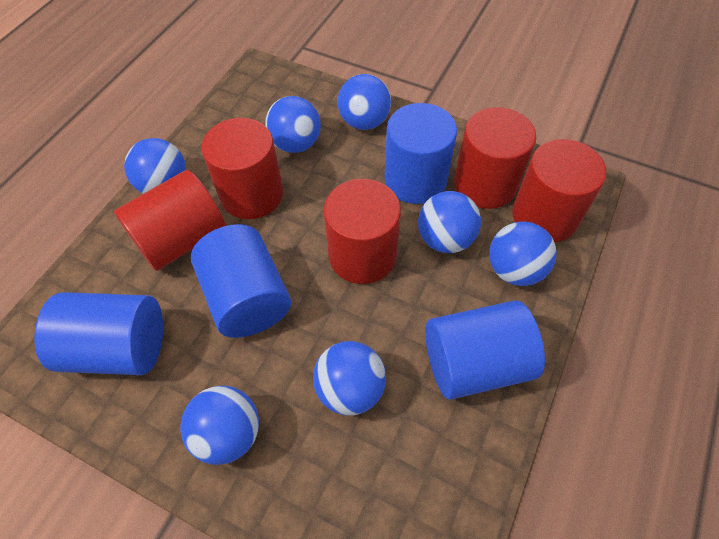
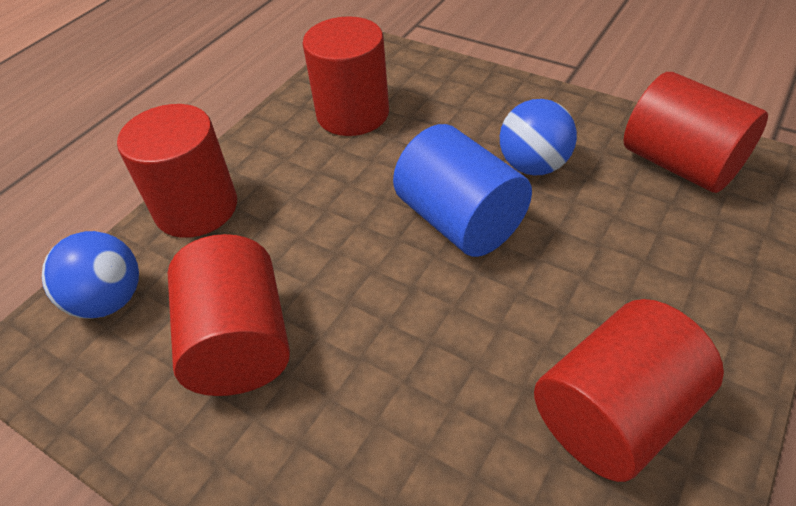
blue ball: 7 -> 2
blue cylinder: 4 -> 1

